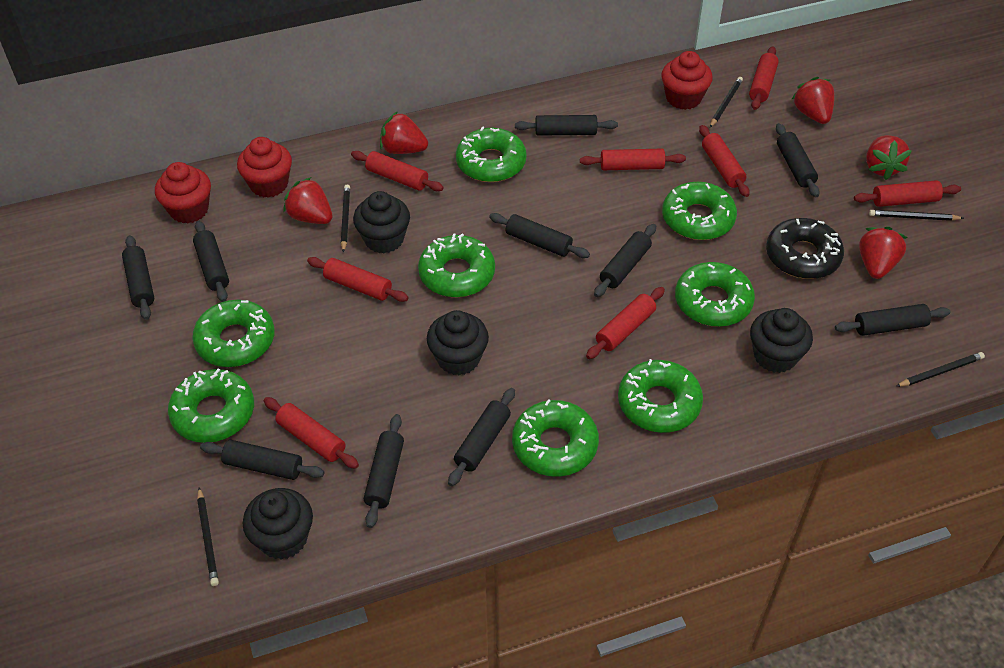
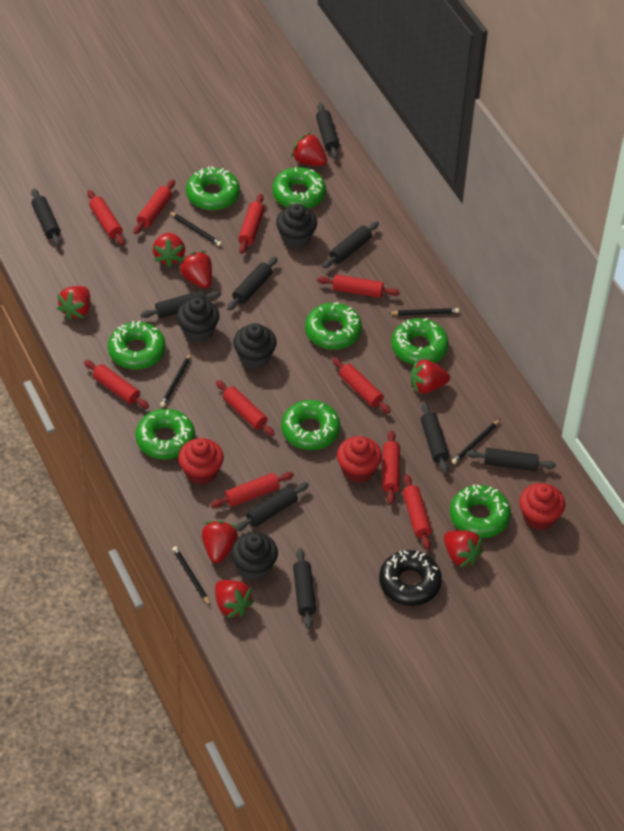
black rolling pin: 10 -> 9
red rolling pin: 8 -> 10
red strawberry: 5 -> 8

